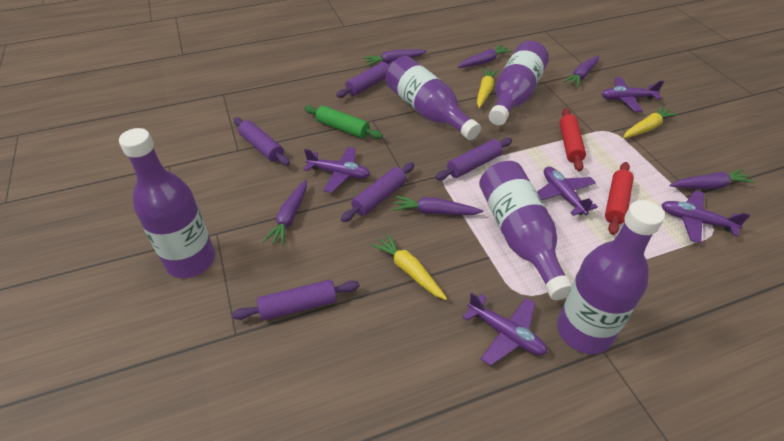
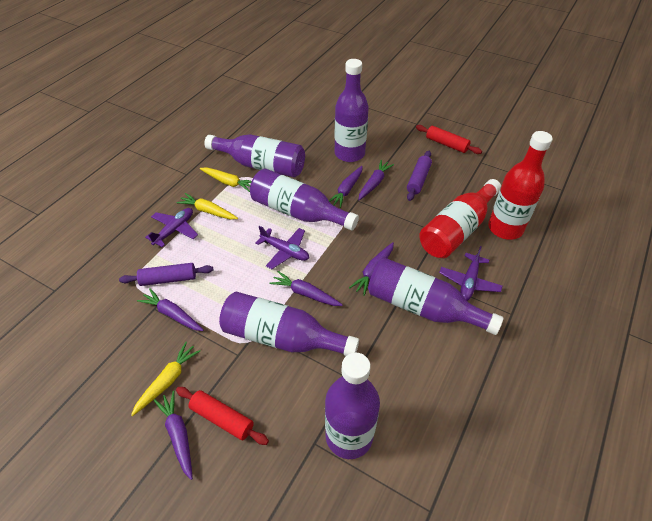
green rolling pin: 1 -> 0
purple bottle: 5 -> 6
purple plane: 5 -> 3
purple rolling pin: 5 -> 2
red bottle: 0 -> 2

